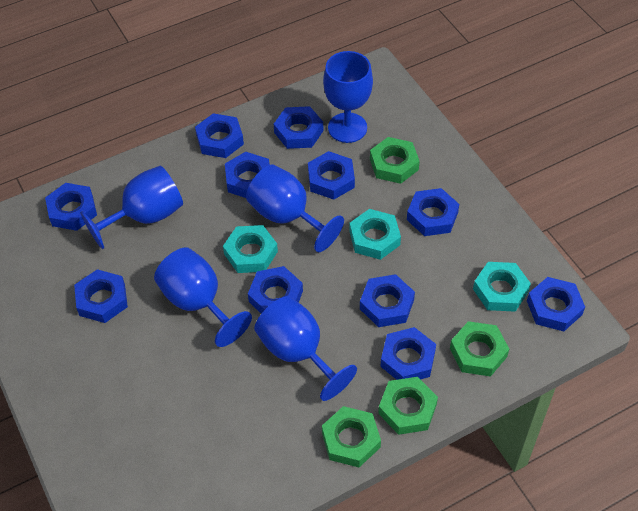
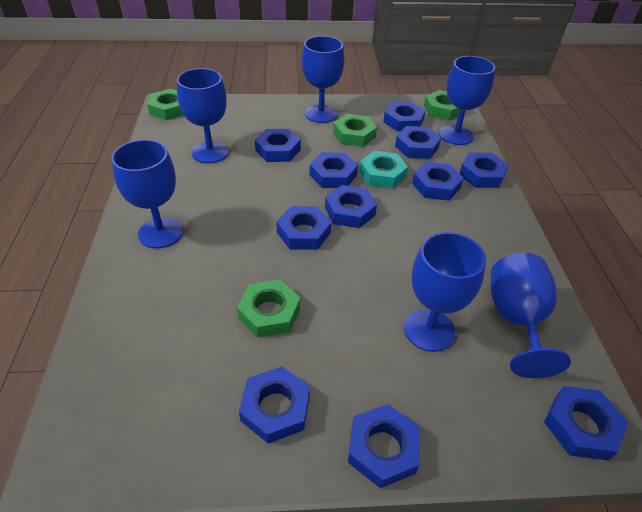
blue goblet: 5 -> 6
turquoise nut: 3 -> 1

